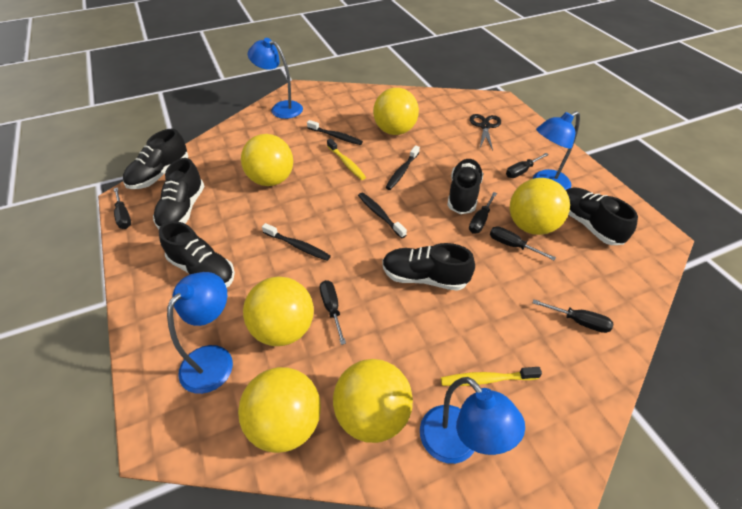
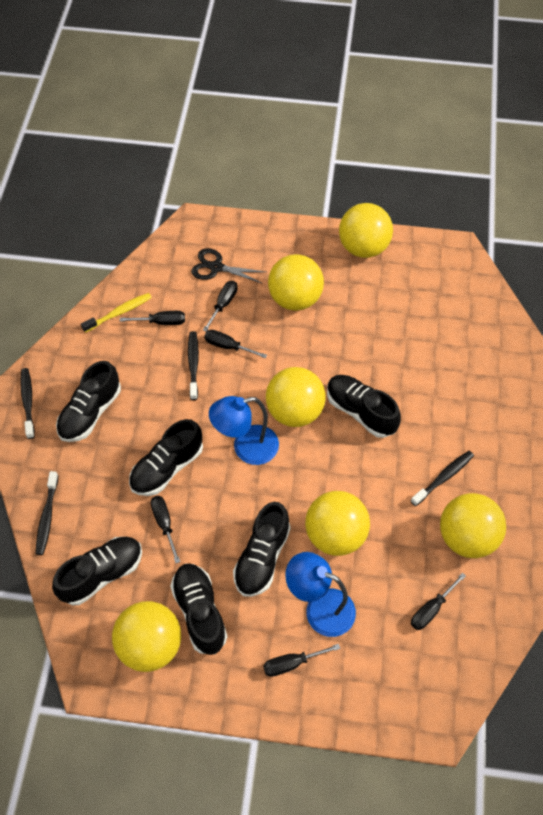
blue lamp: 4 -> 2
yellow toothbrush: 2 -> 1

